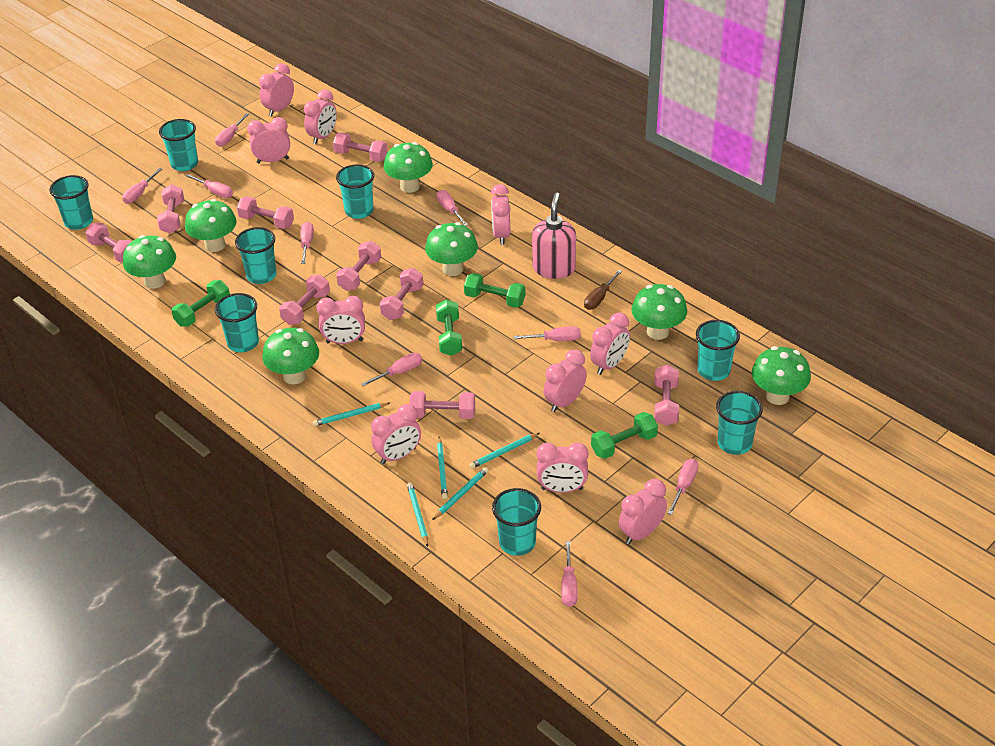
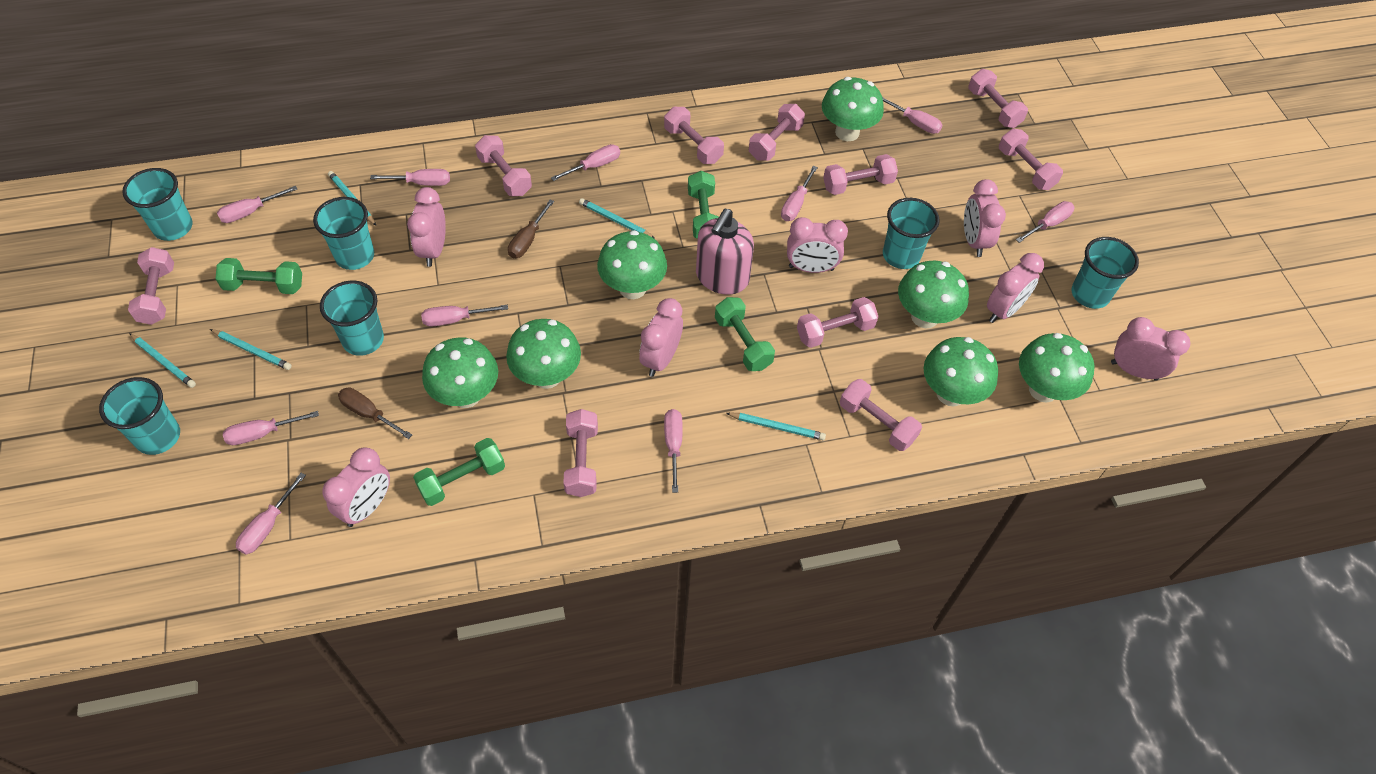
brown screwdriver: 1 -> 2
pink clock: 10 -> 7
pink dumbbell: 9 -> 10
pink screwdriver: 9 -> 10
turquoise cup: 8 -> 6

